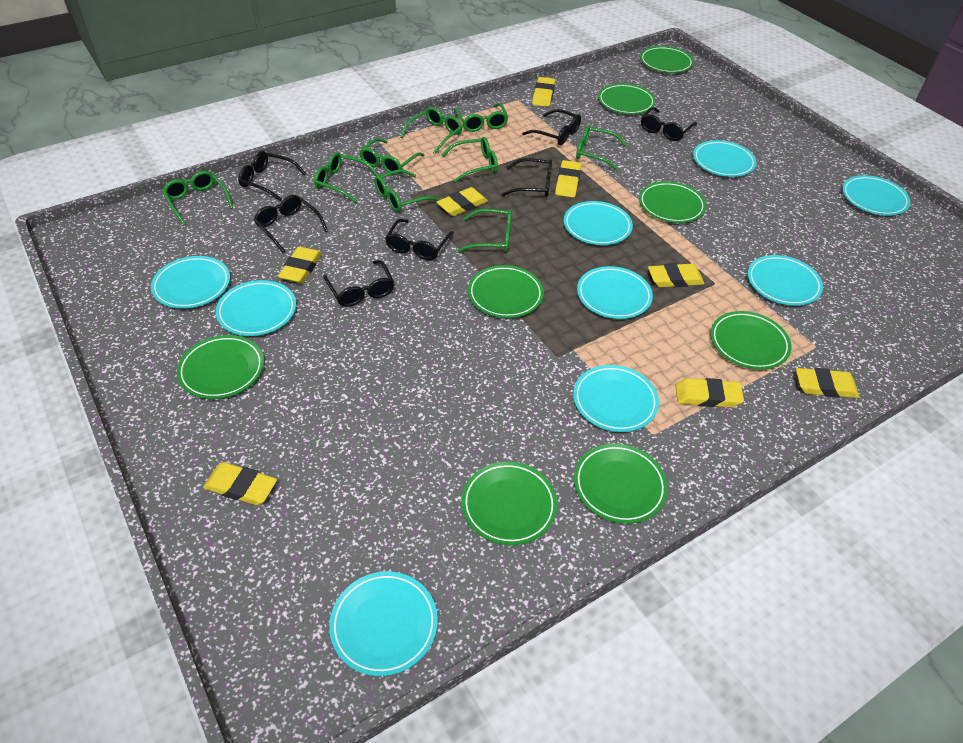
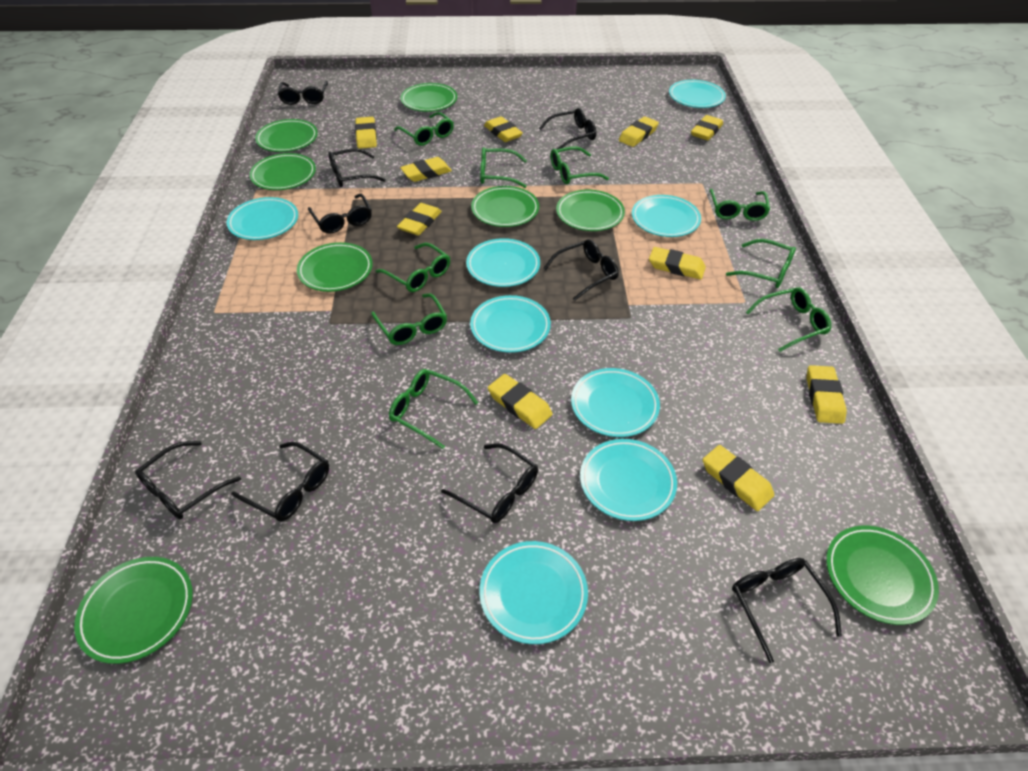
black glasses: 7 -> 9
turquoise plate: 9 -> 8
yellow eraser: 8 -> 10

